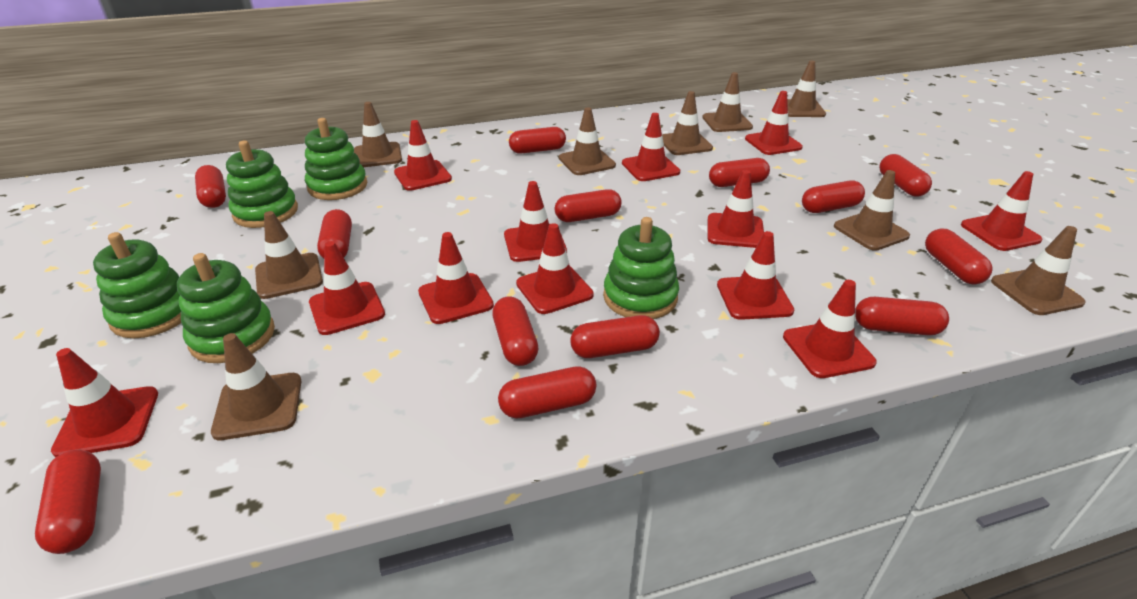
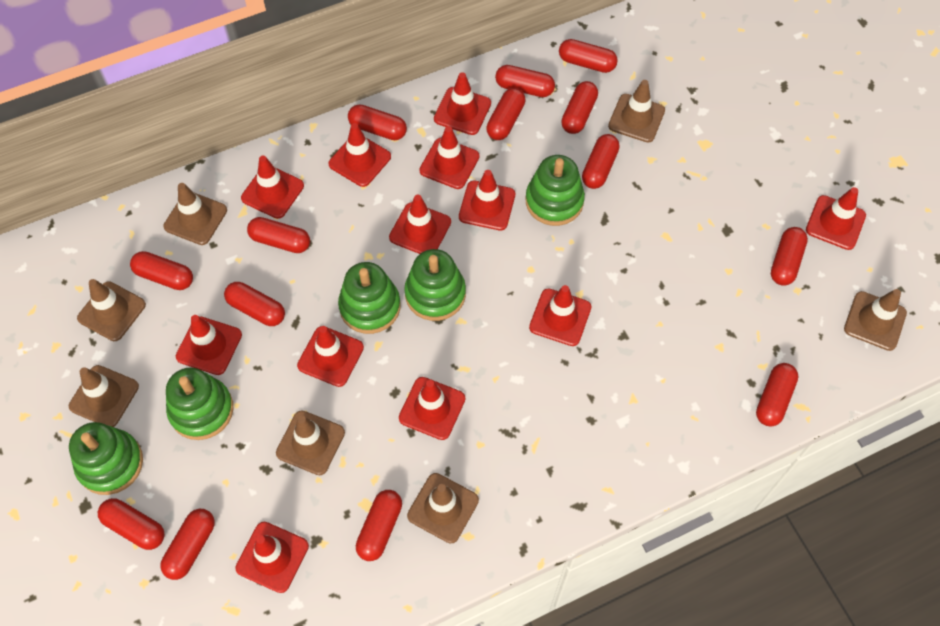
brown traffic cone: 9 -> 7
red capsule: 13 -> 14

